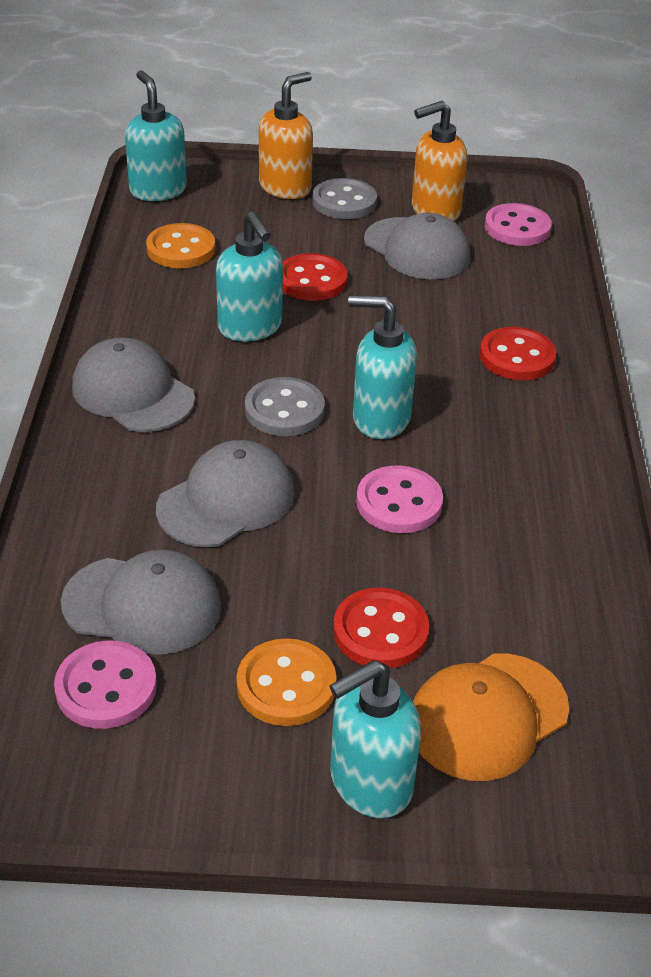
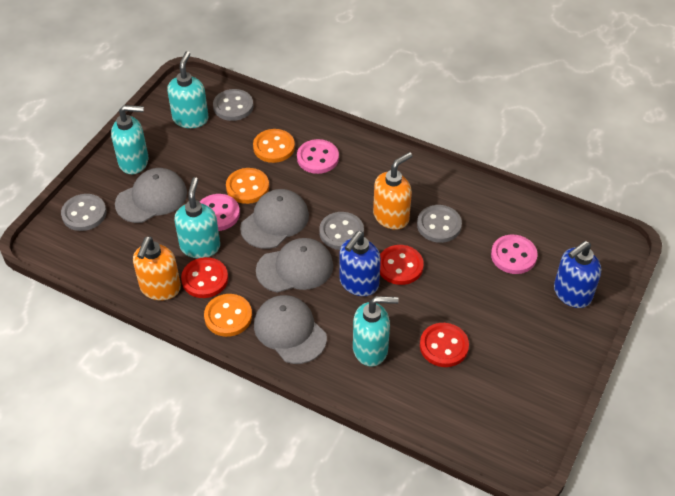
blue soap dispenser: 0 -> 2
grey button: 2 -> 4
orange button: 2 -> 3
orange cap: 1 -> 0

